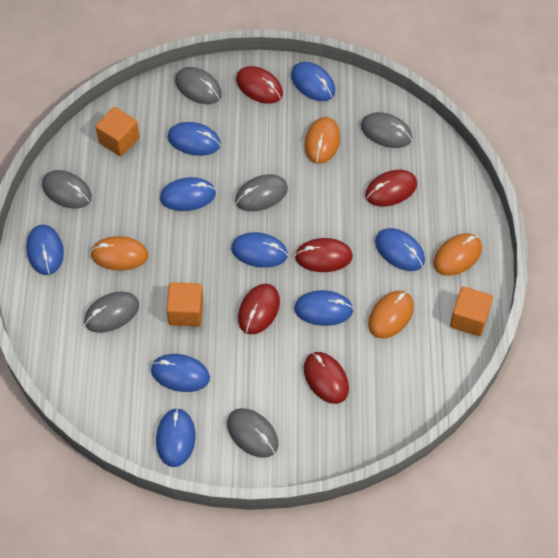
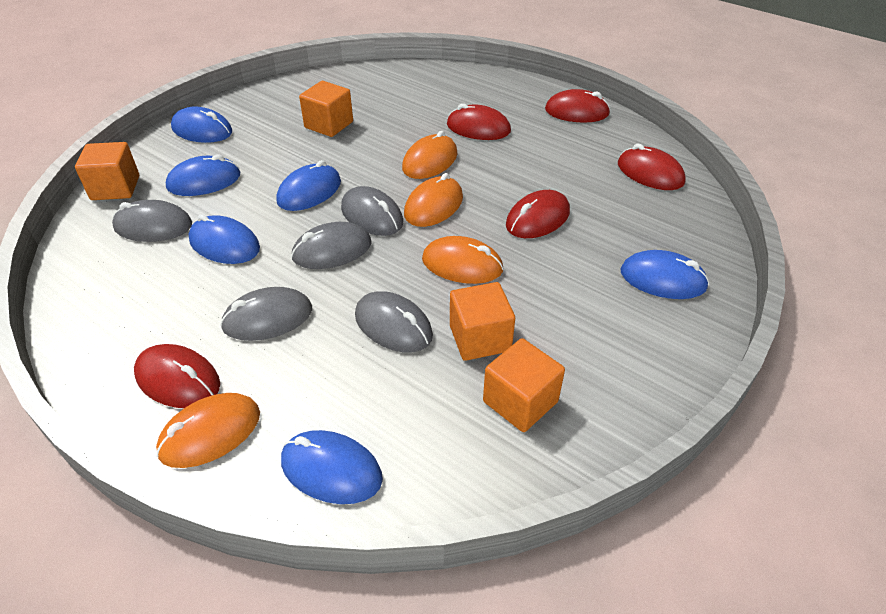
blue mouse: 9 -> 6
grey mouse: 6 -> 5
orange cube: 3 -> 4

